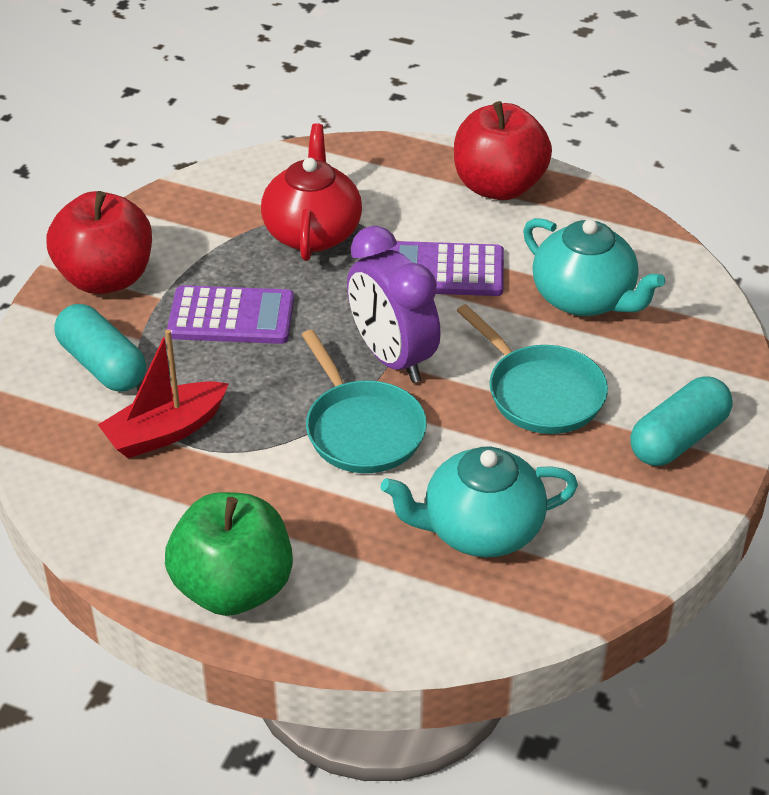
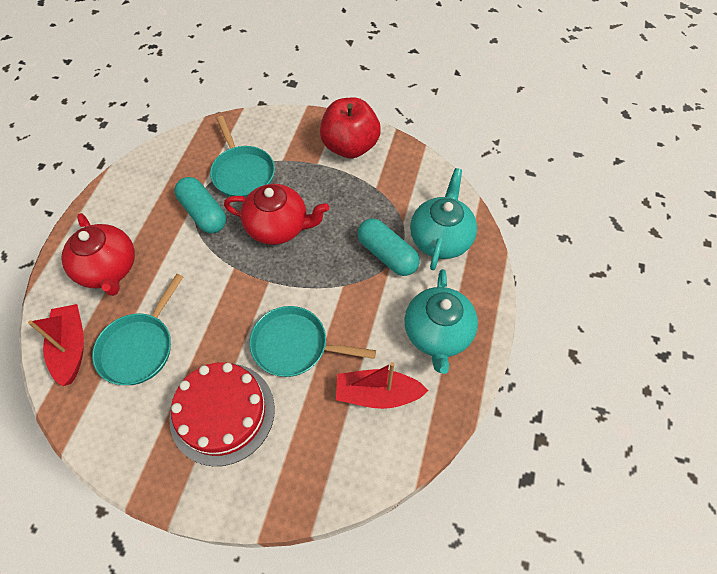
green apple: 1 -> 0
purple calculator: 2 -> 0
purple clock: 1 -> 0
red apple: 2 -> 1
red boat: 1 -> 2
red cake: 0 -> 1
red teapot: 1 -> 2
turquoise pan: 2 -> 3

